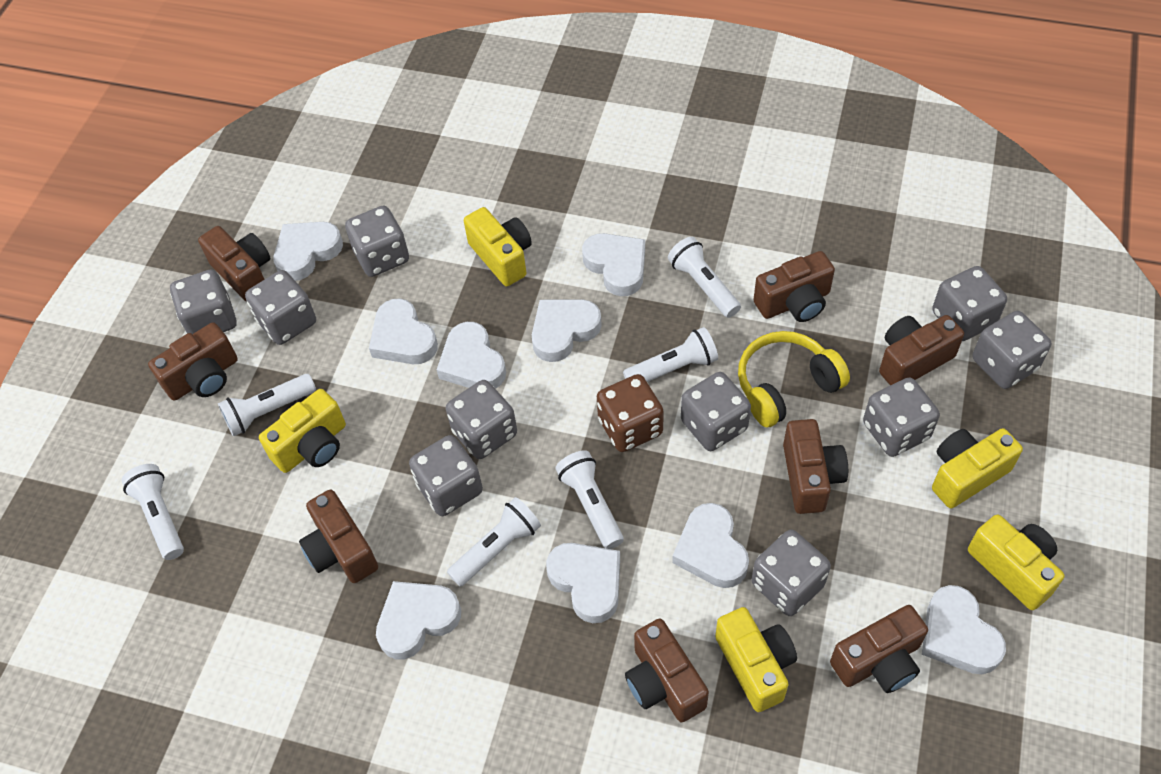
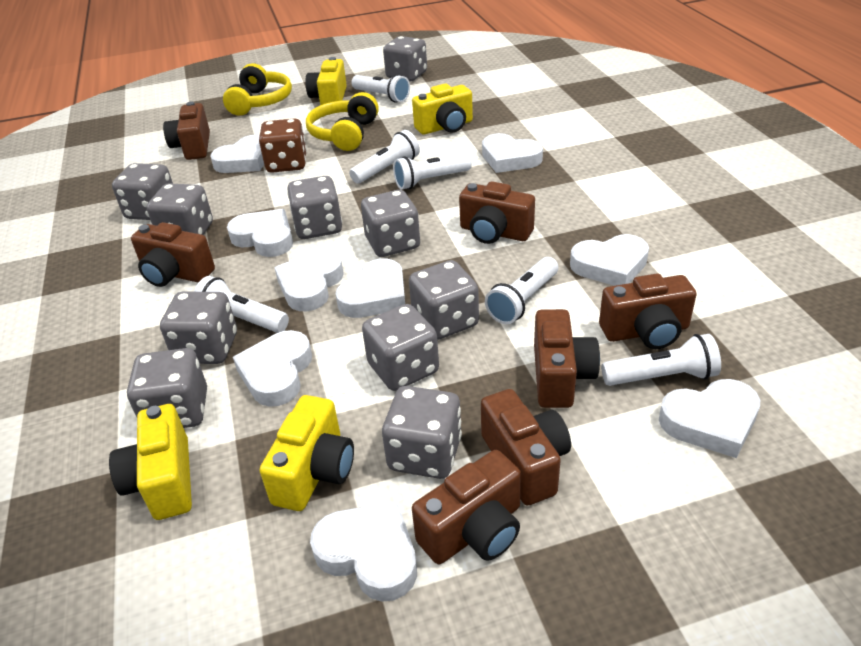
brown camera: 8 -> 7
yellow camera: 5 -> 4
yellow headphones: 1 -> 2

